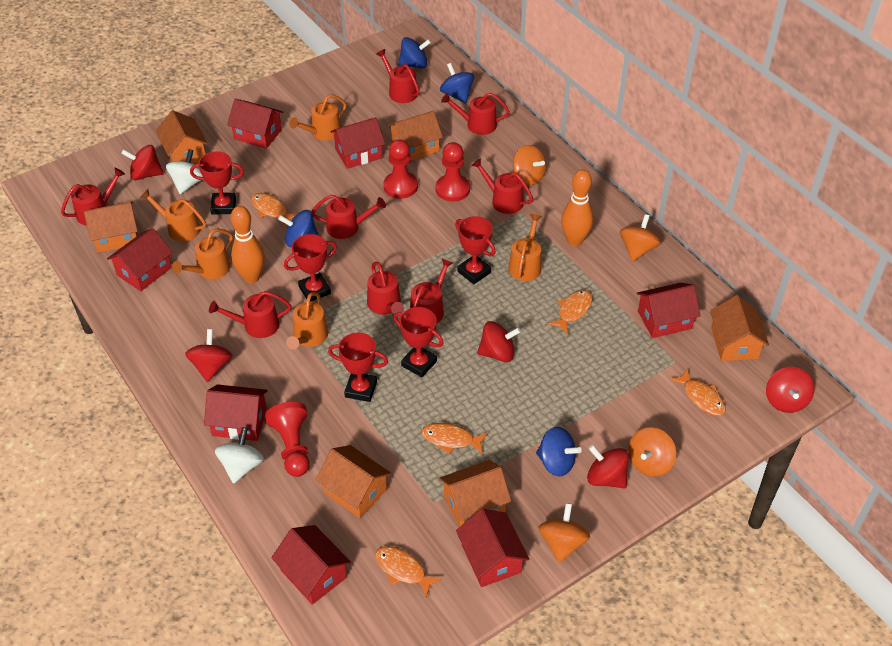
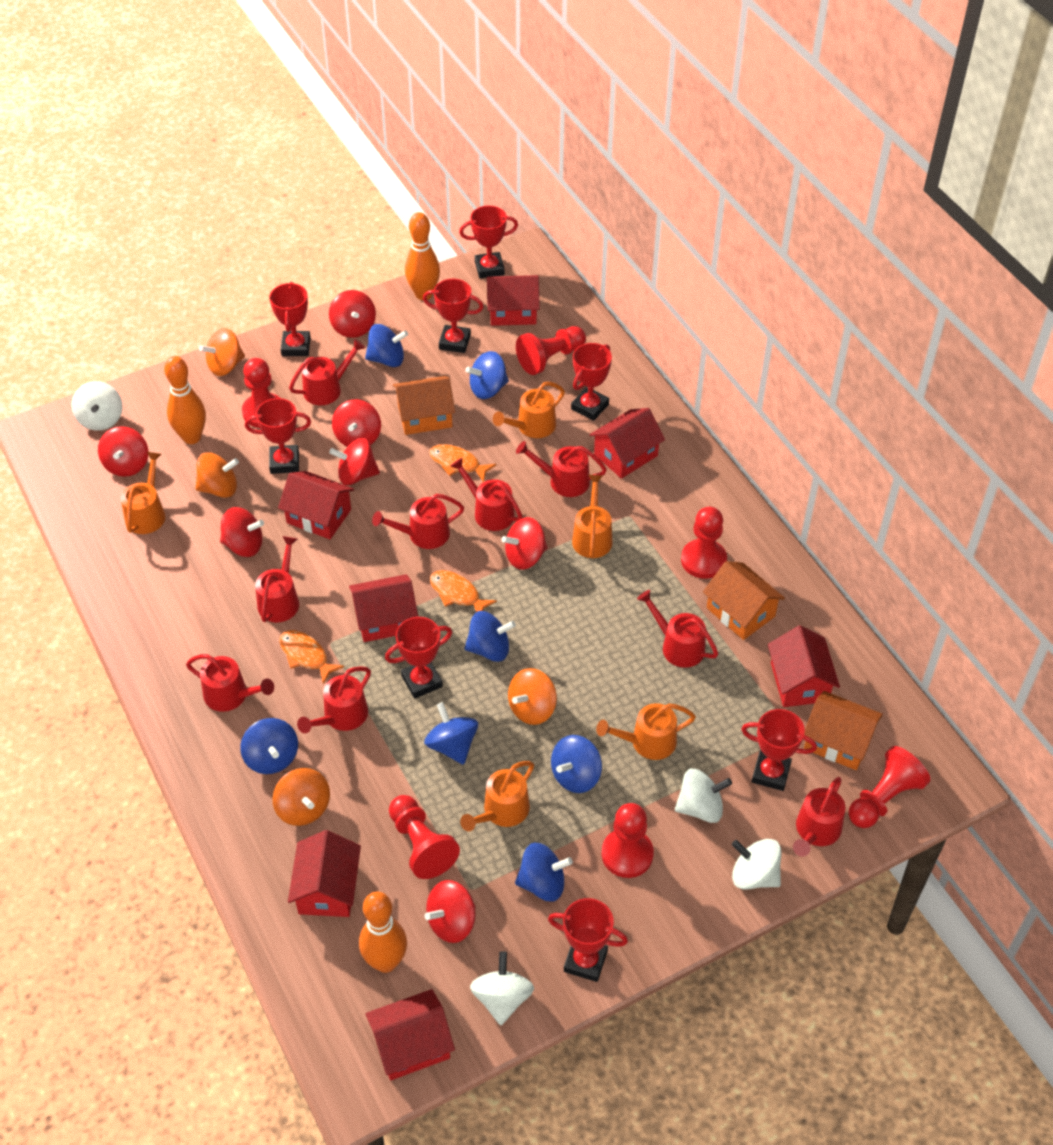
blue spinning top: 4 -> 7
orange bowling pin: 2 -> 3
orange fish: 5 -> 3
orange house: 6 -> 3
red pawn: 3 -> 6
red spinning top: 5 -> 7
red trophy: 5 -> 8
red watering can: 8 -> 9
white spinning top: 2 -> 4

